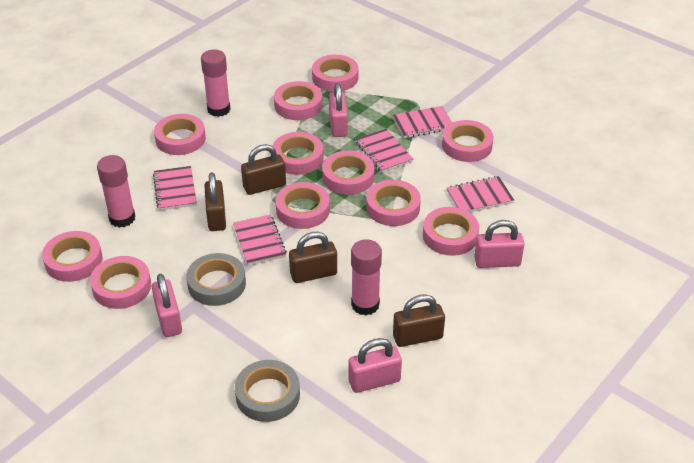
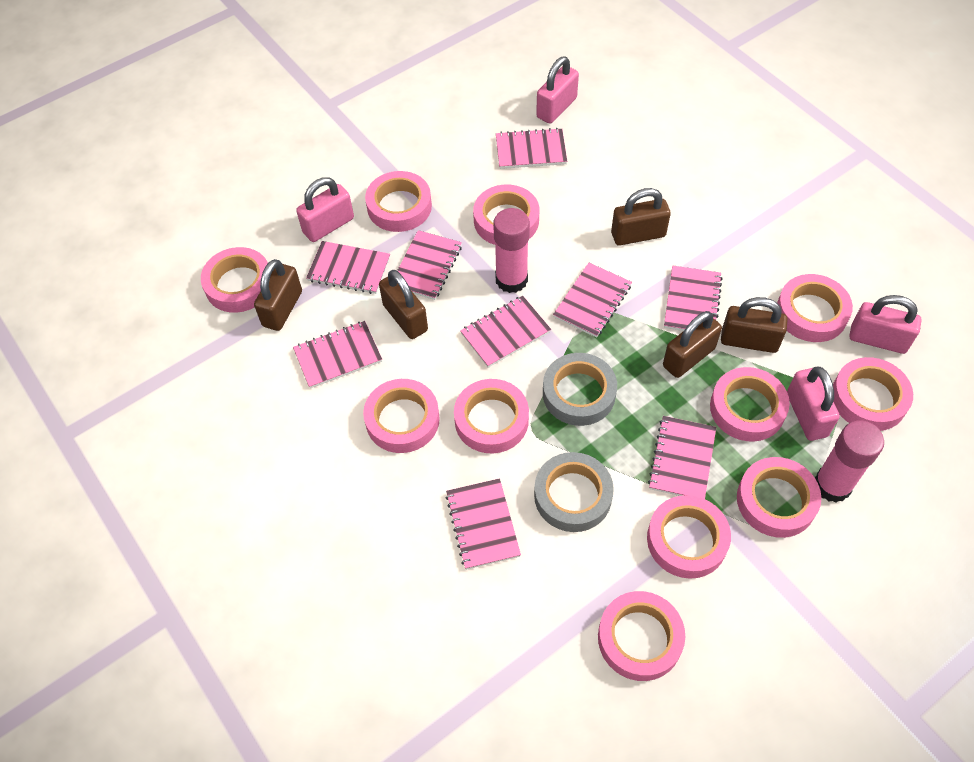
brown padlock: 4 -> 5
pink glue stick: 3 -> 2
pink notebook: 5 -> 9

